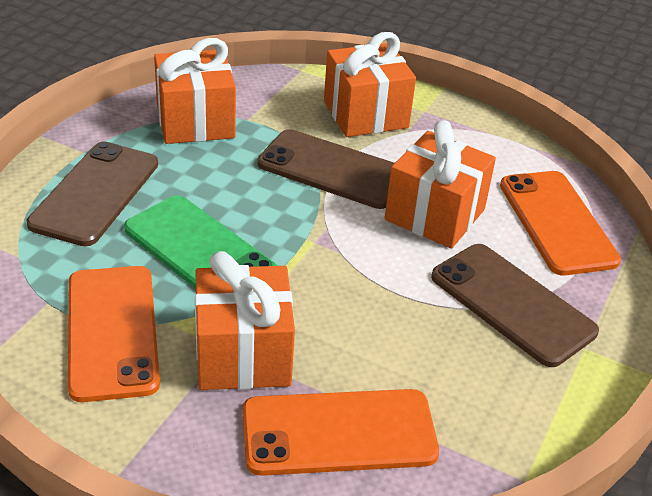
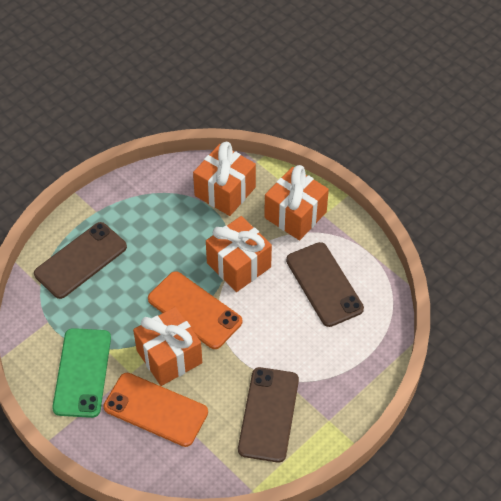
orange phone: 3 -> 2

